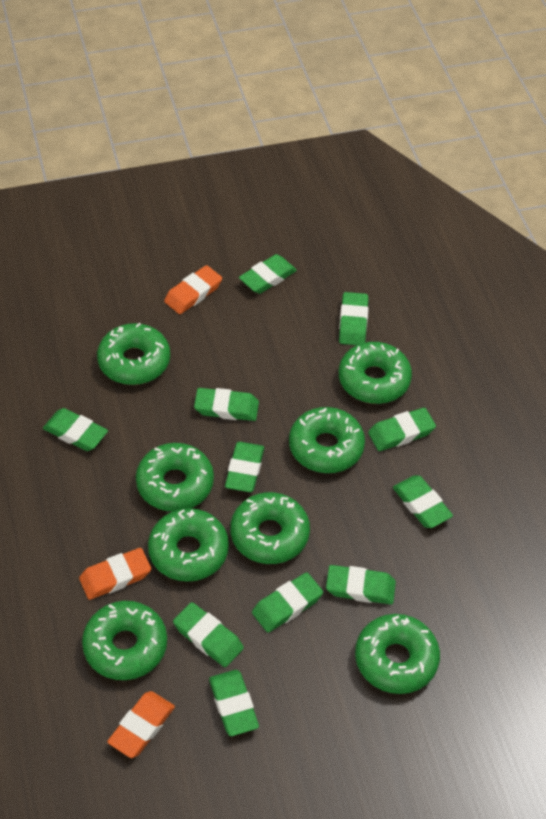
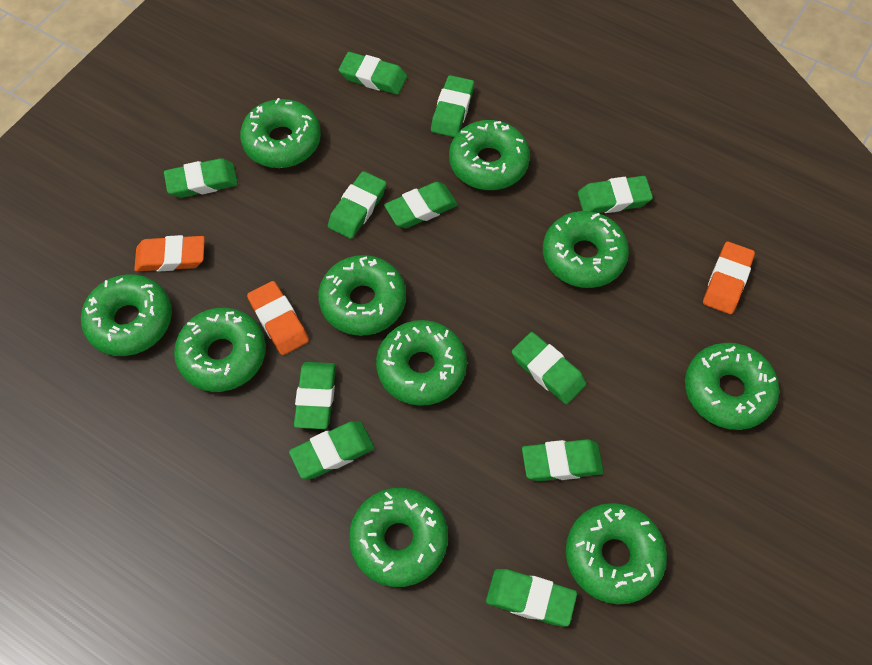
green donut: 8 -> 10

